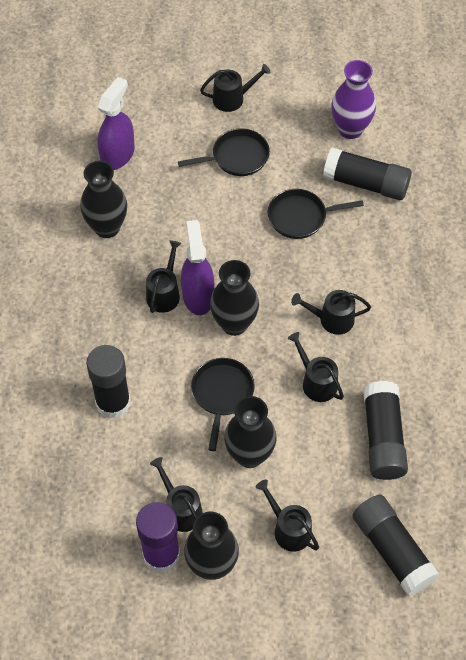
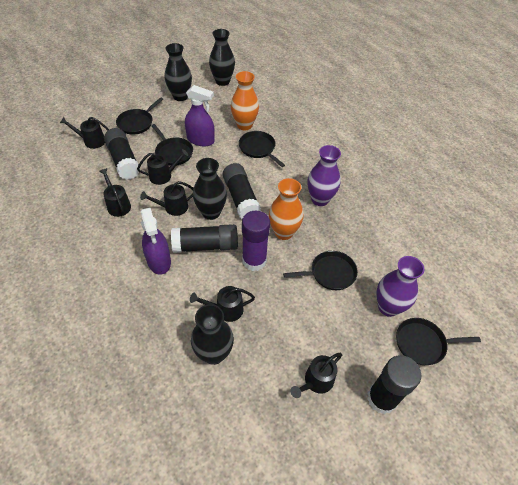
black pan: 3 -> 5
orange vase: 0 -> 2
purple vase: 1 -> 2

